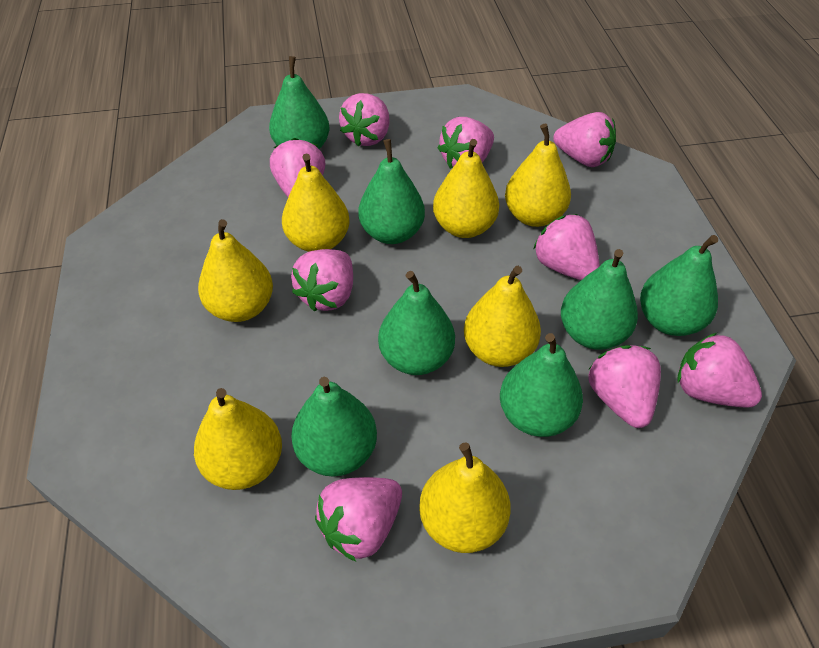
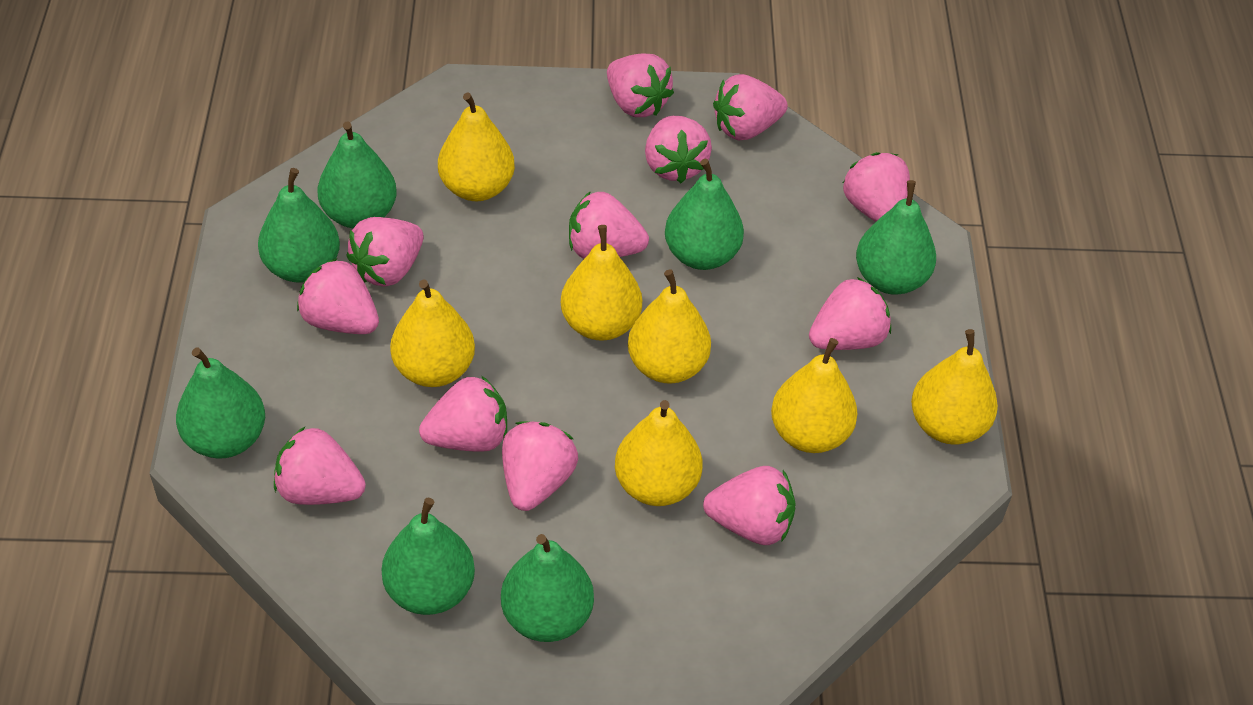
pink strawberry: 9 -> 12

